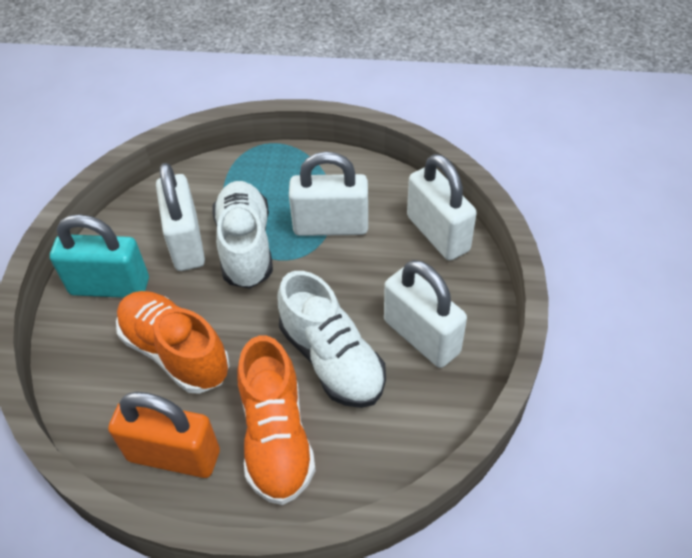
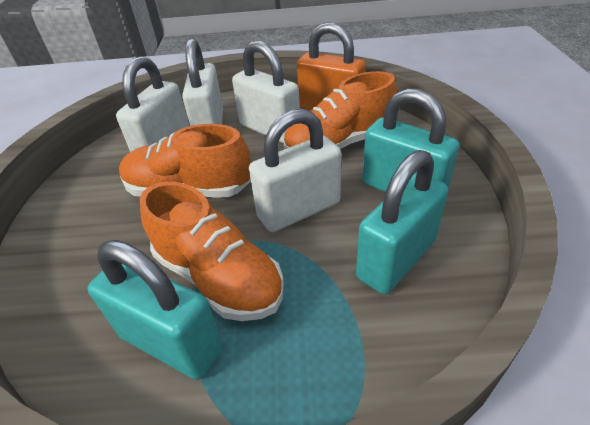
orange shoe: 2 -> 3
turquoise padlock: 1 -> 3
white shoe: 2 -> 0

